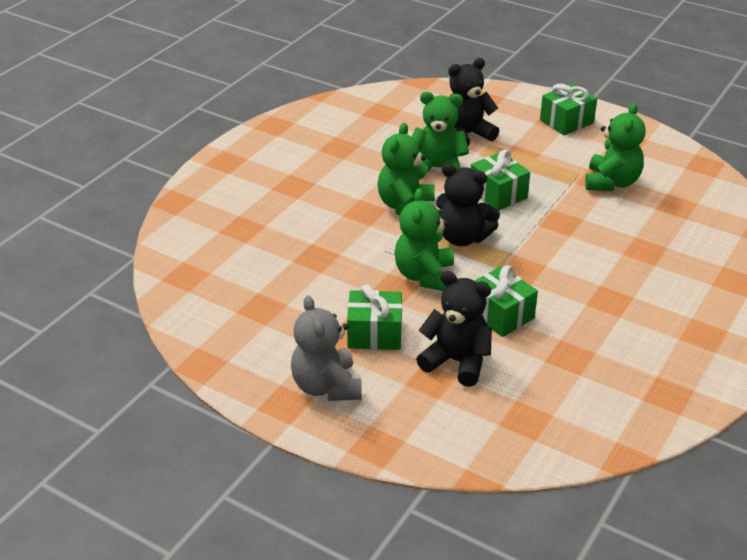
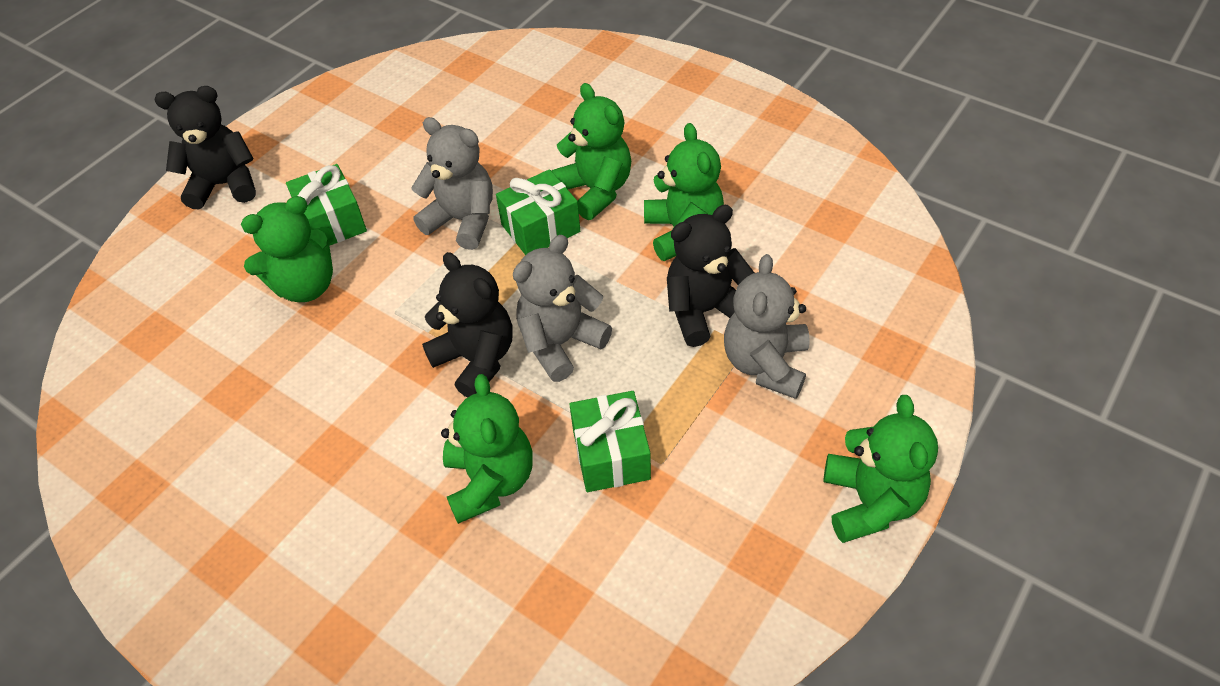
green gift: 4 -> 3
green teddy bear: 4 -> 5
grey teddy bear: 1 -> 3

